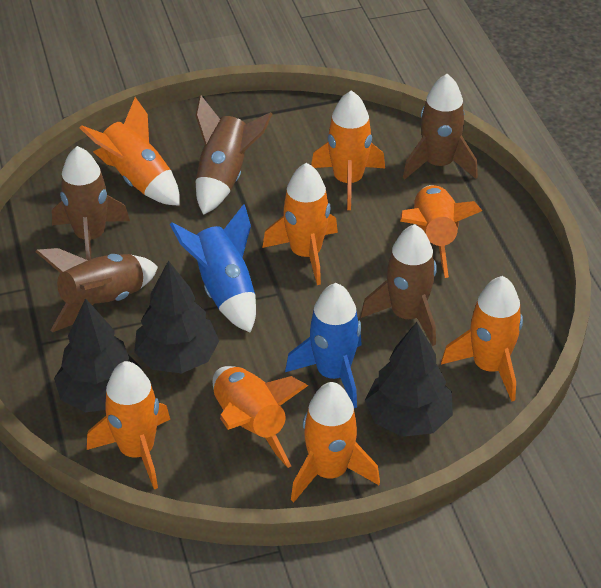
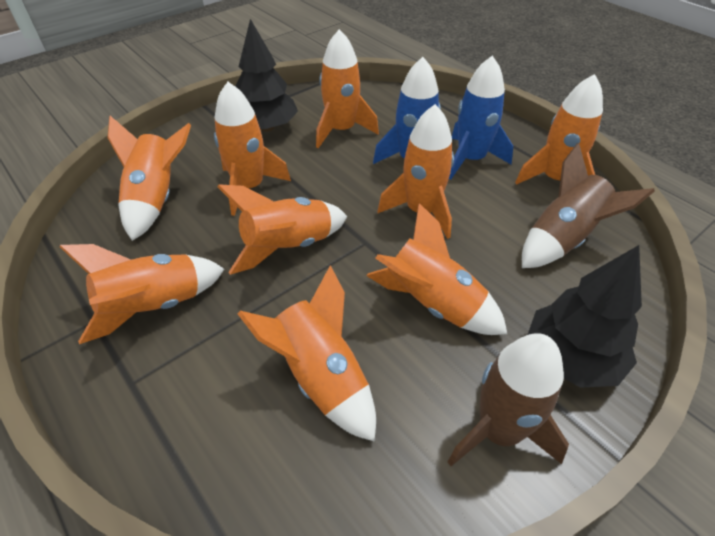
black tree: 3 -> 2
brown rocket: 5 -> 2
orange rocket: 8 -> 9

